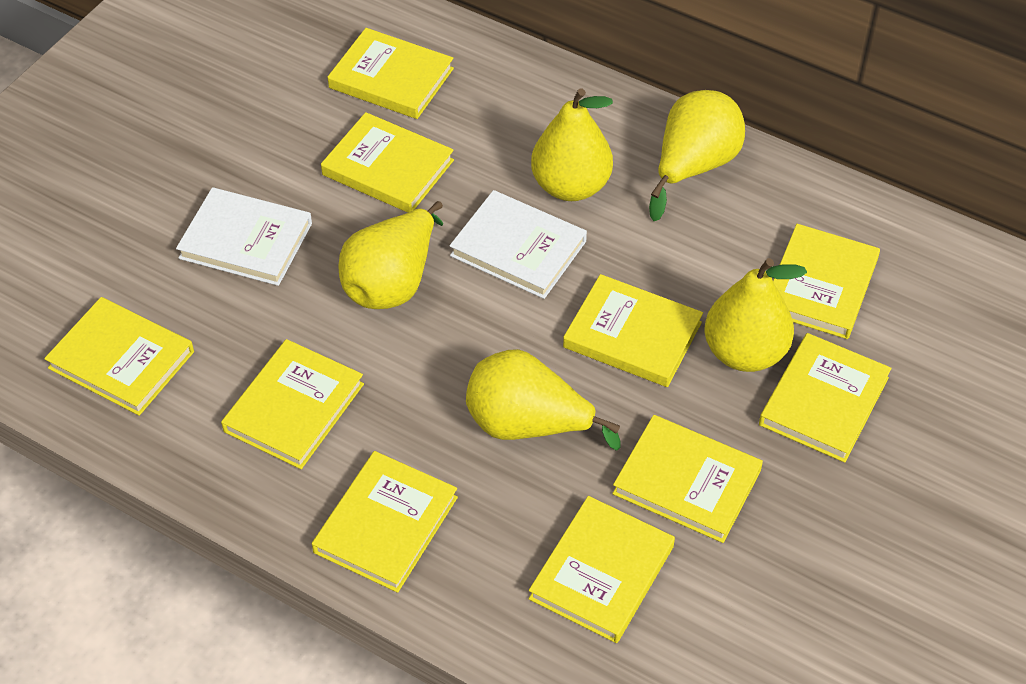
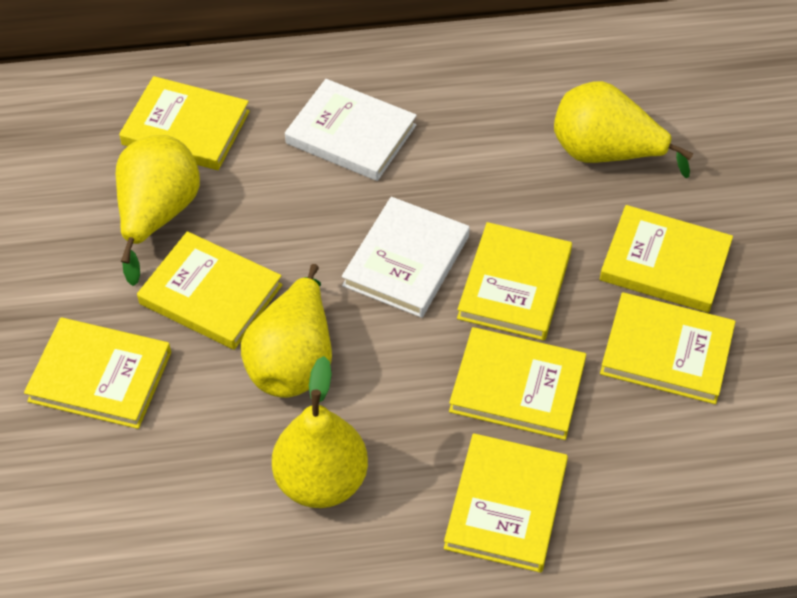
yellow book: 10 -> 8
yellow pear: 5 -> 4

